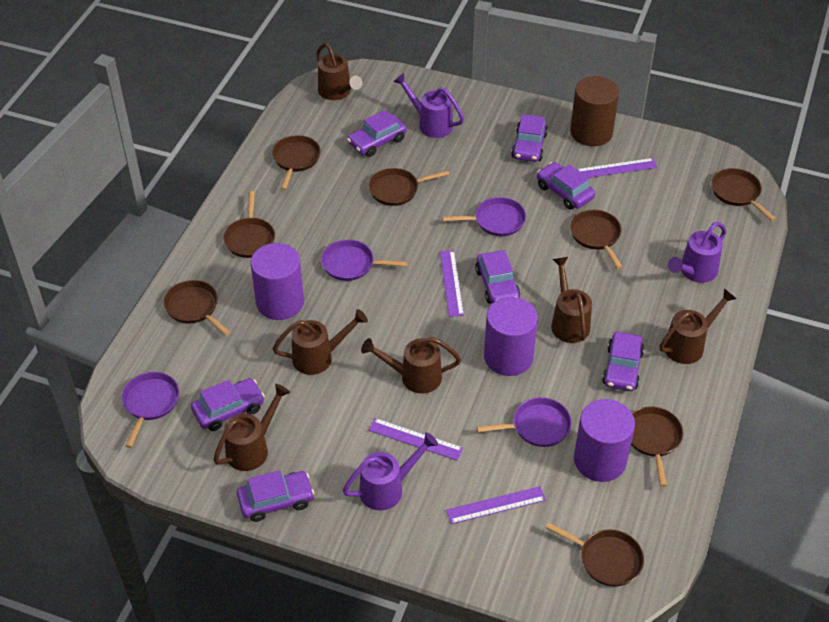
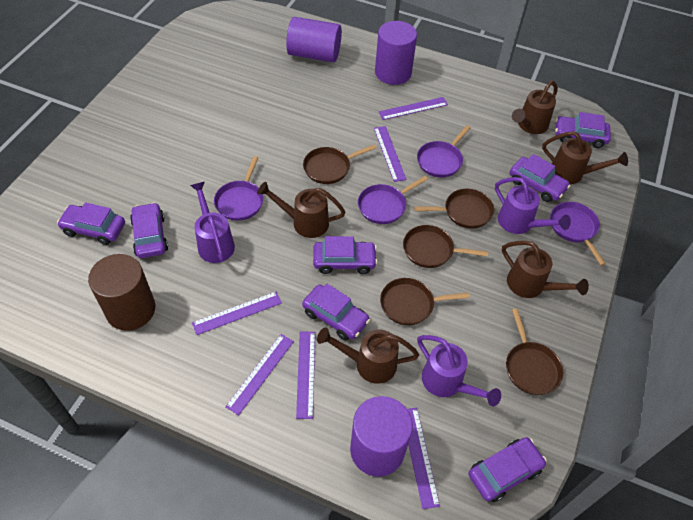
brown pan: 8 -> 5
brown watering can: 6 -> 5
purple ruler: 4 -> 6

